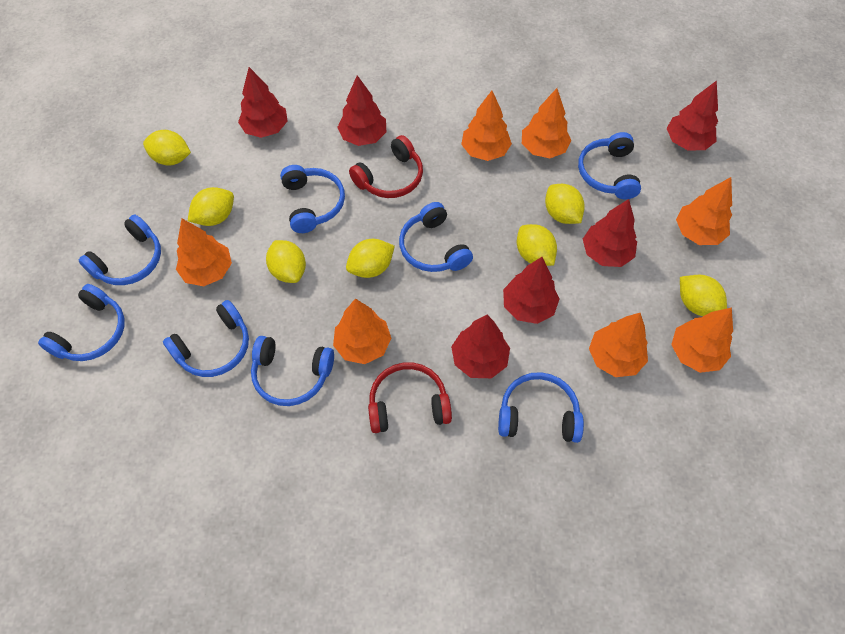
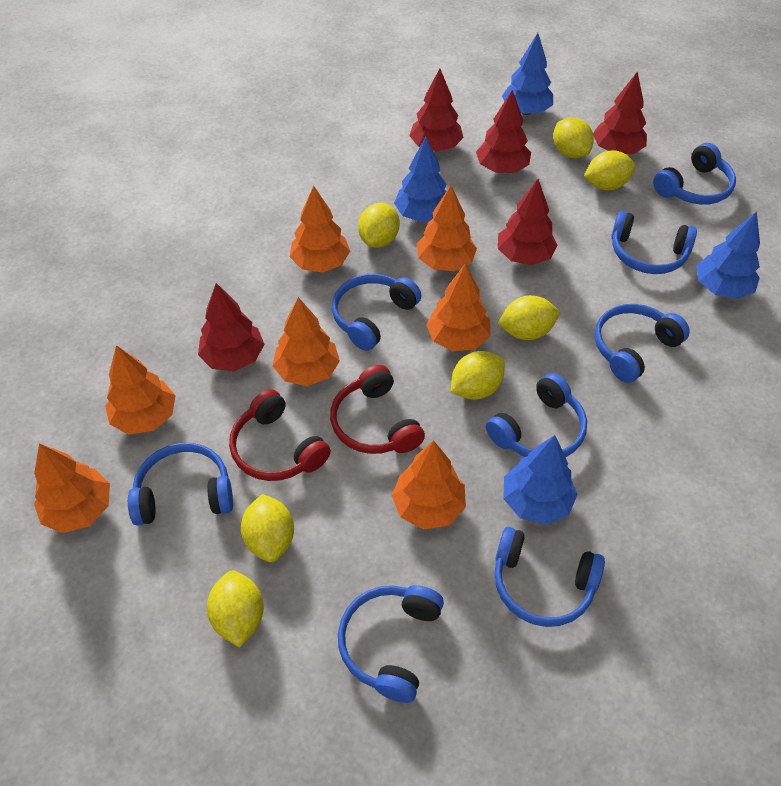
blue tree: 0 -> 4
red tree: 6 -> 5

